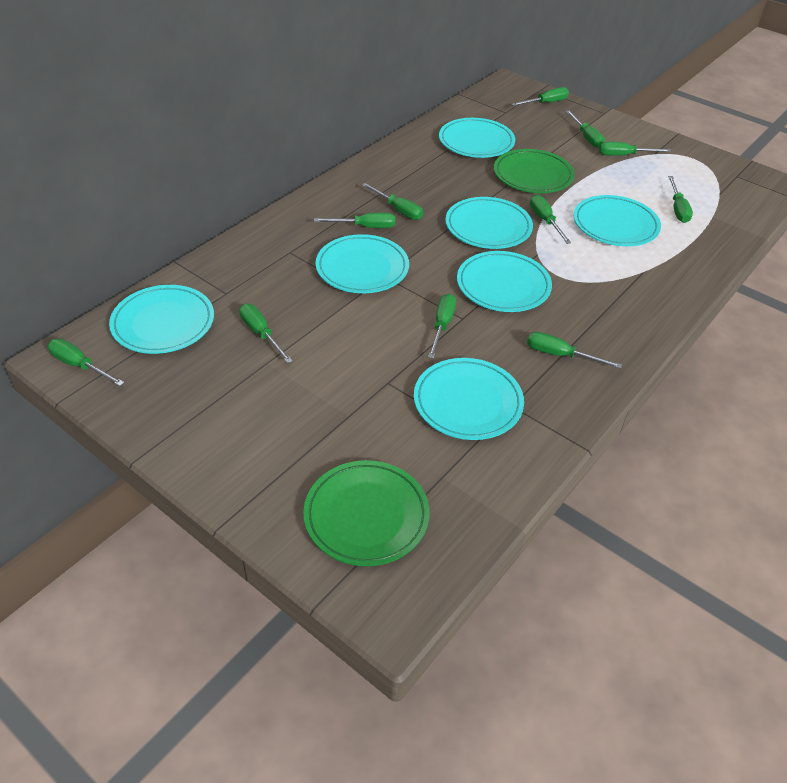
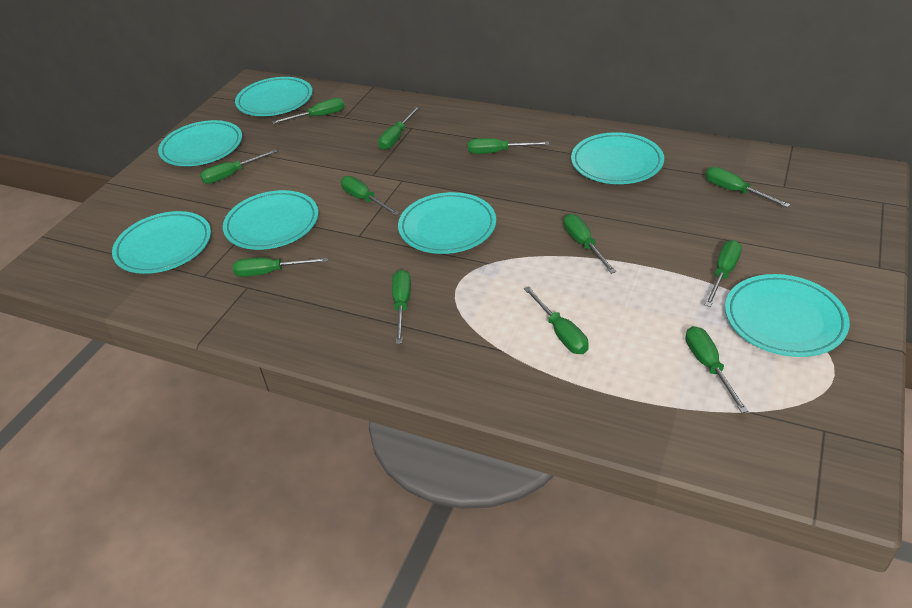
green plate: 2 -> 0
green screwdriver: 11 -> 12

